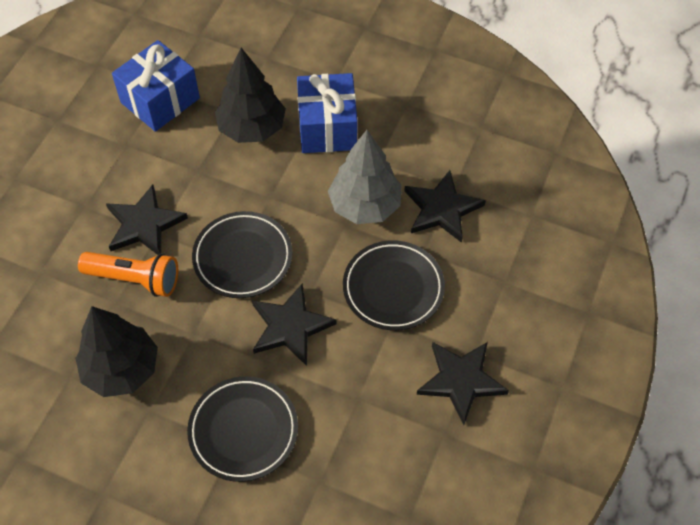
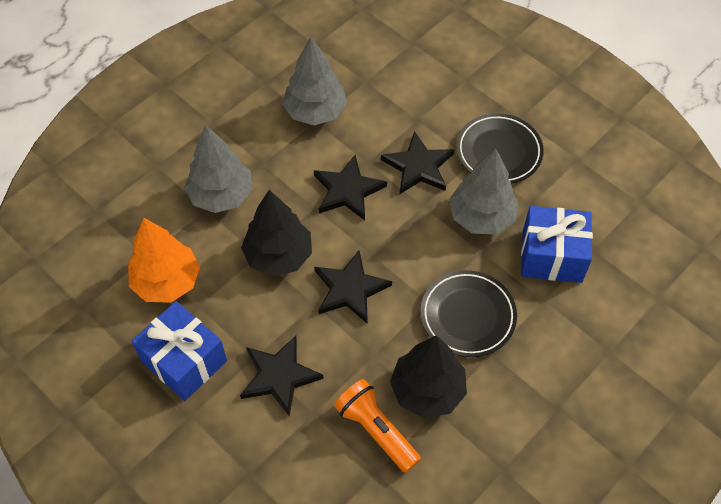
black plate: 3 -> 2
grey tree: 1 -> 3
orange tree: 0 -> 1

